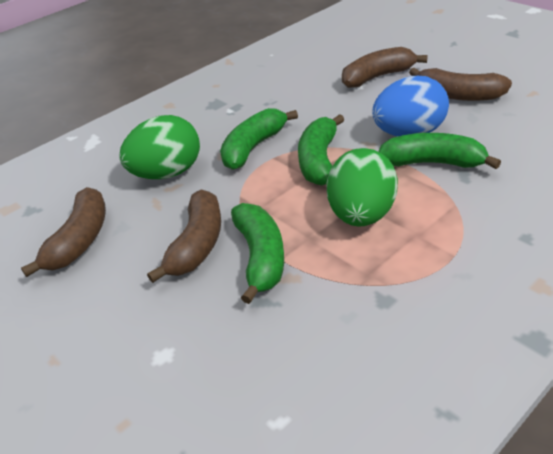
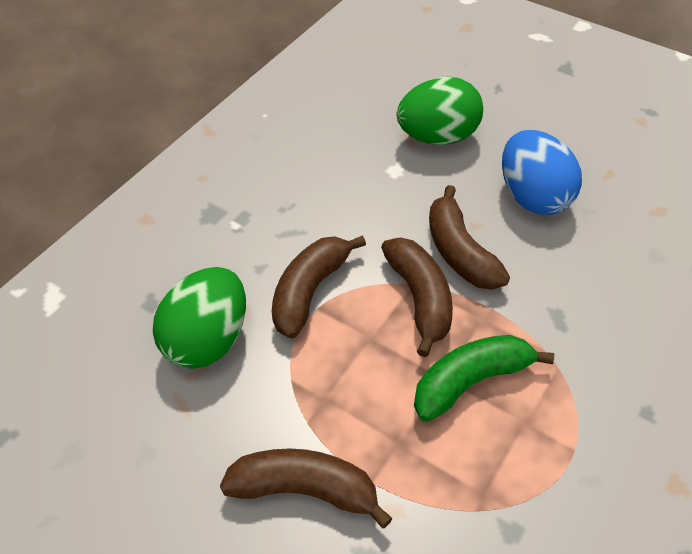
green banana: 4 -> 1

